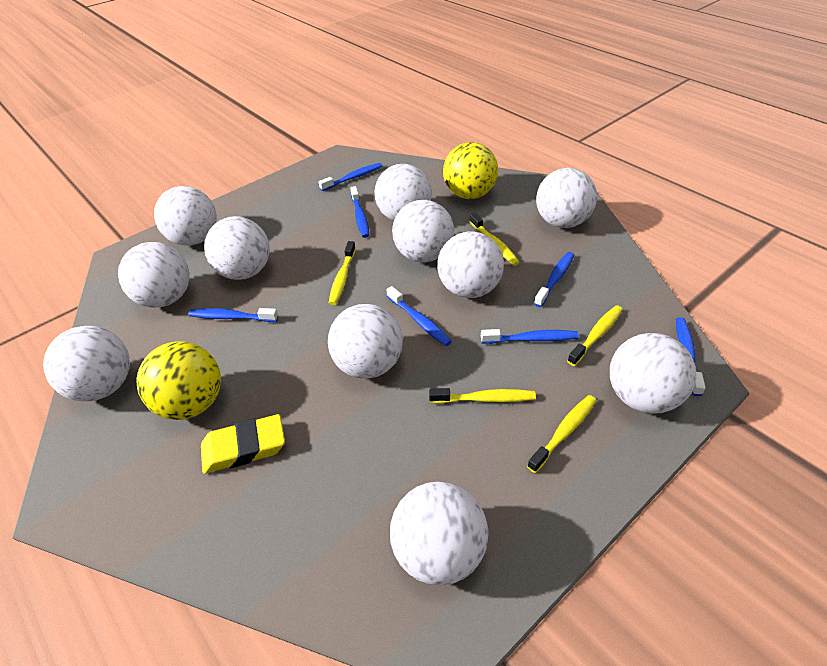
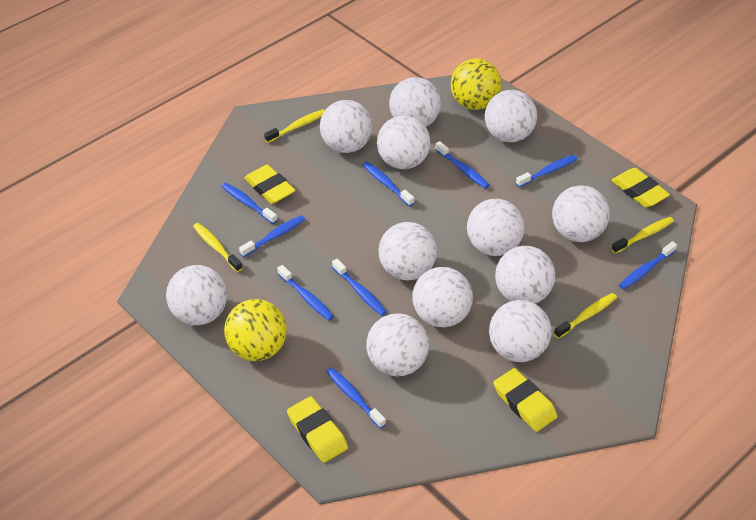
blue toothbrush: 7 -> 9
white ball: 11 -> 12
yellow eraser: 1 -> 4
yellow toothbrush: 5 -> 4

